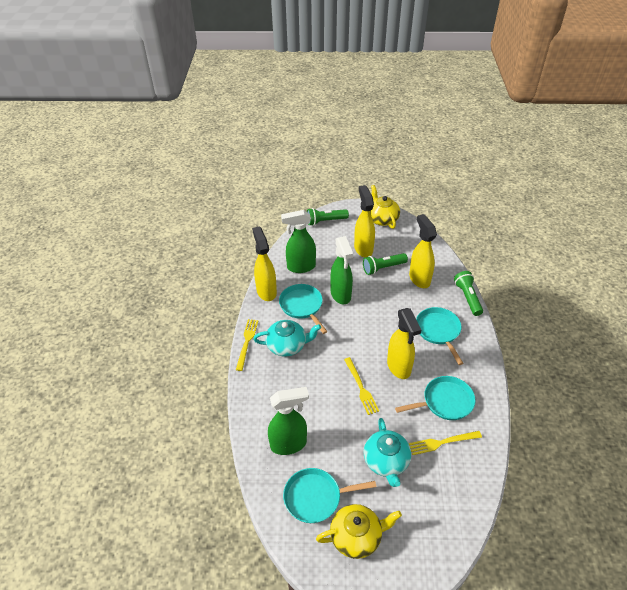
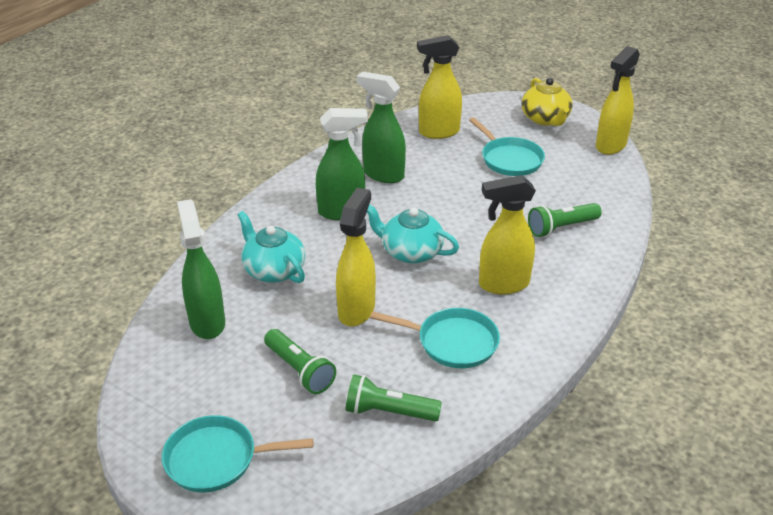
turquoise pan: 4 -> 3
yellow fork: 3 -> 0
yellow teapot: 2 -> 1

